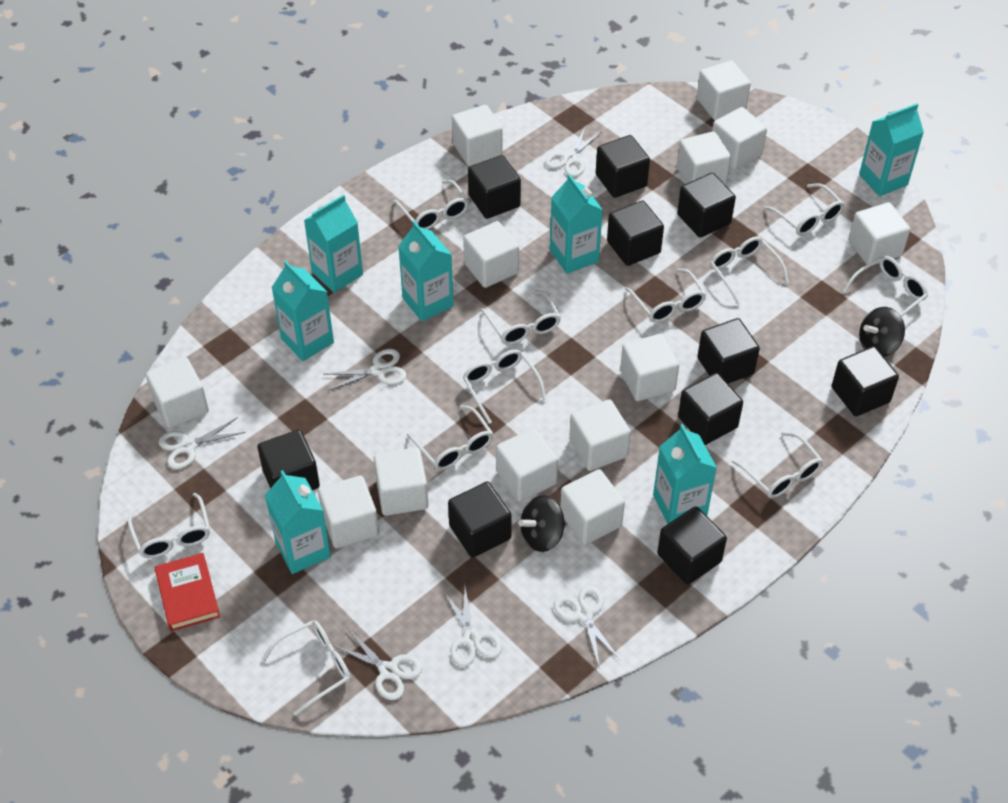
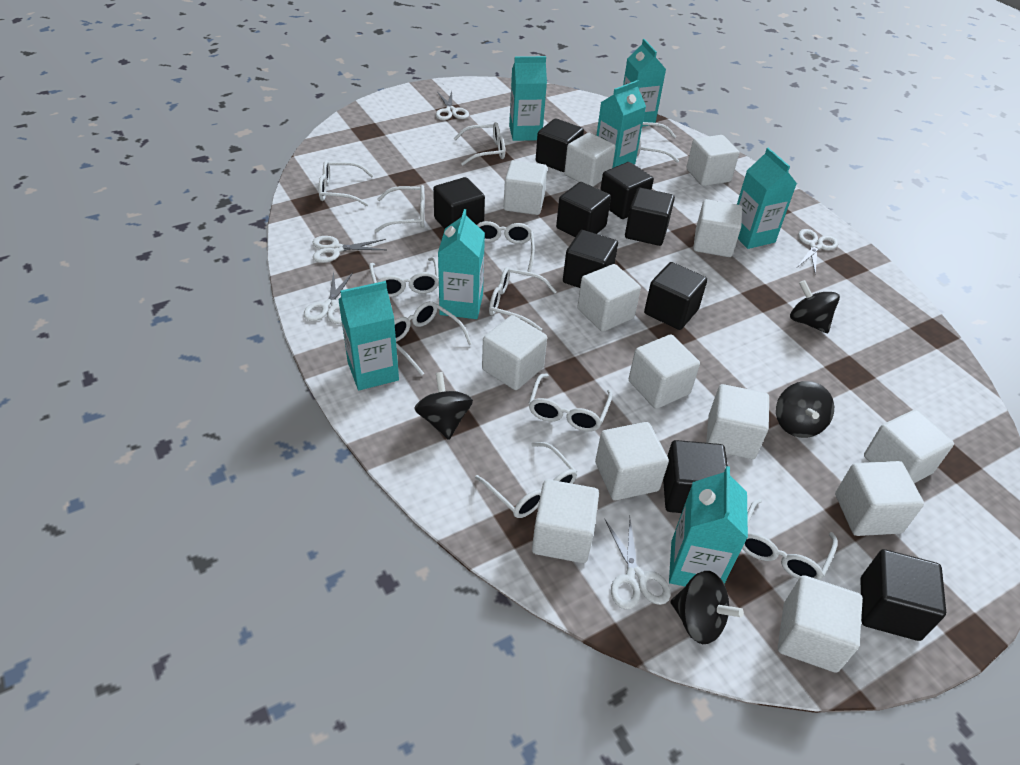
black cube: 10 -> 9
black spinning top: 2 -> 4
red book: 1 -> 0
white scissors: 6 -> 5

